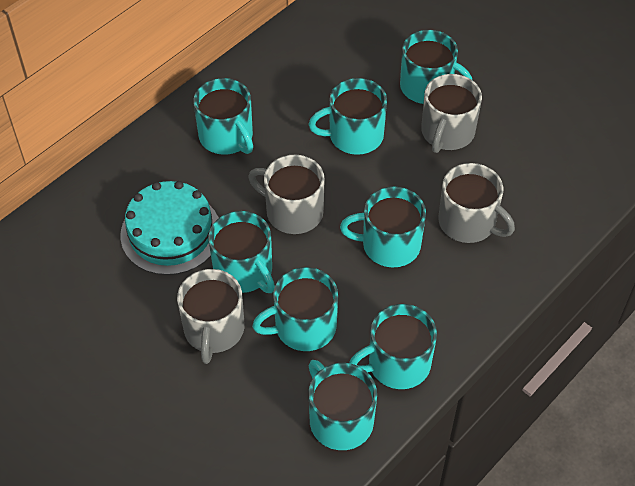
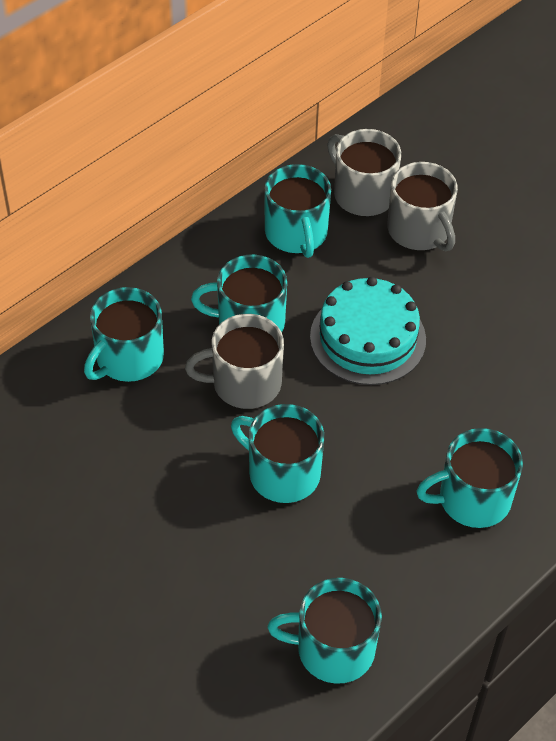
grey mug: 4 -> 3
turquoise mug: 8 -> 6

